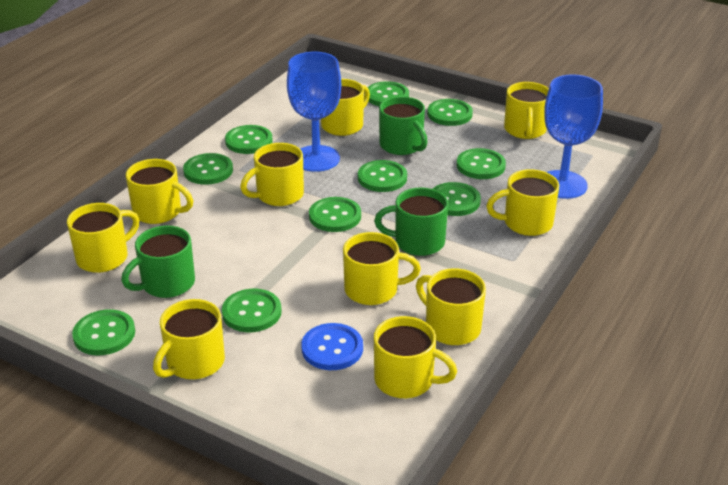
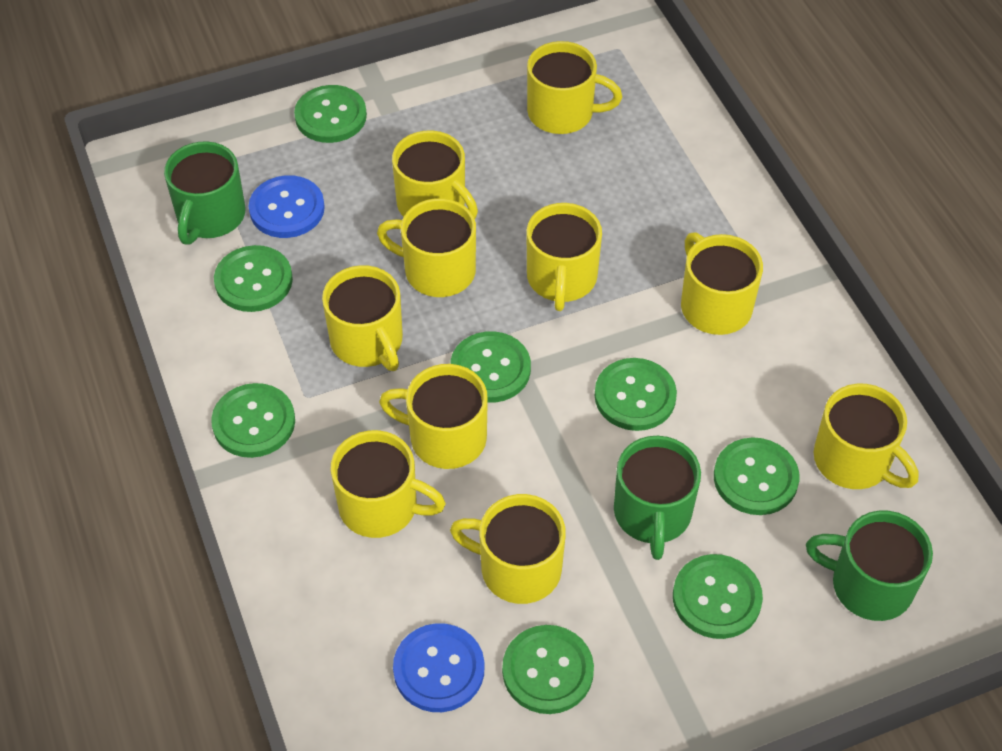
blue button: 1 -> 2
blue goblet: 2 -> 0
green button: 10 -> 8

